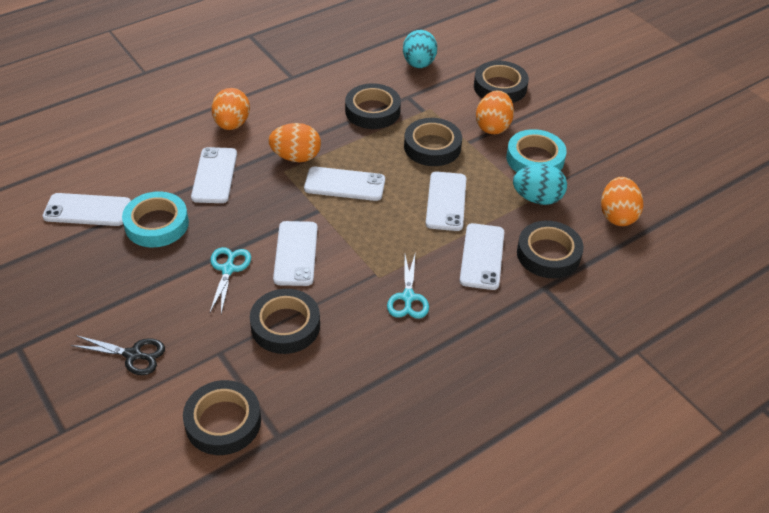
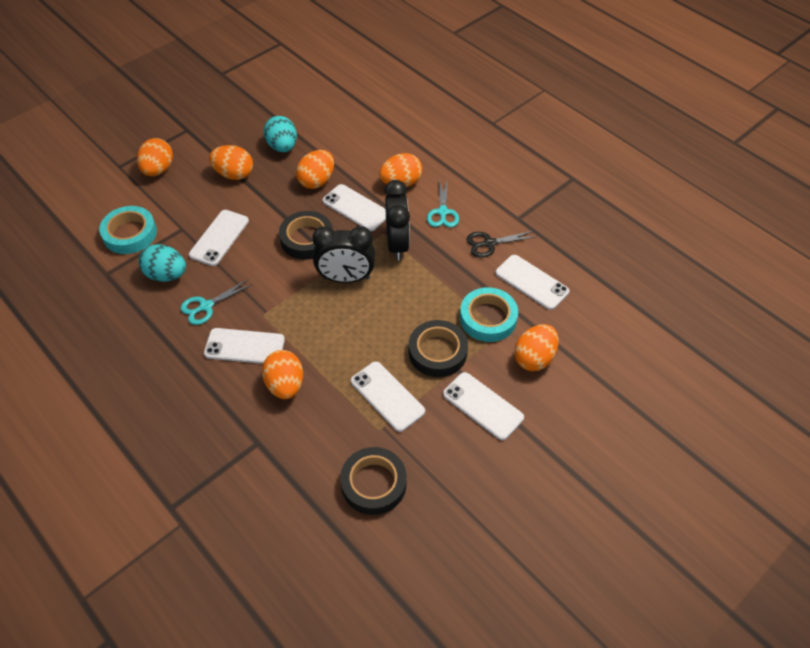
black clock: 0 -> 2
black tape: 6 -> 3
orange egg: 4 -> 6

